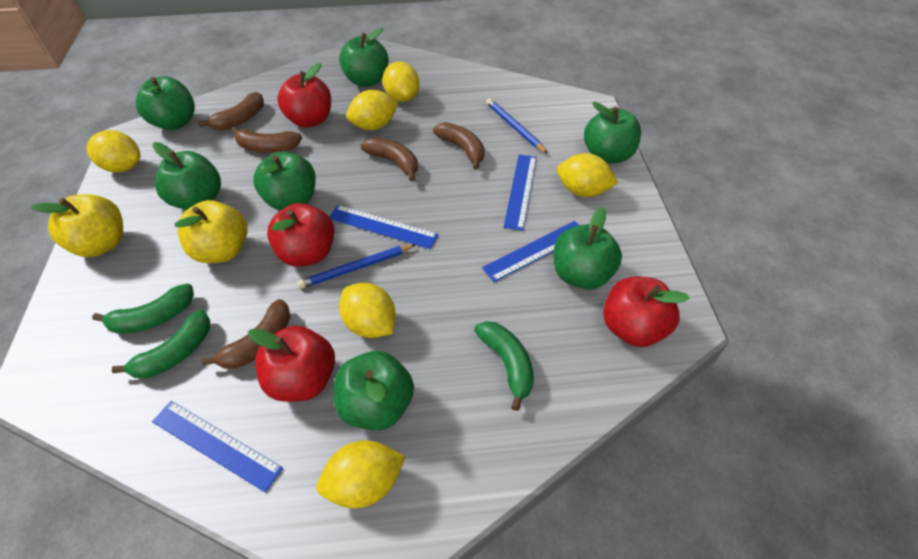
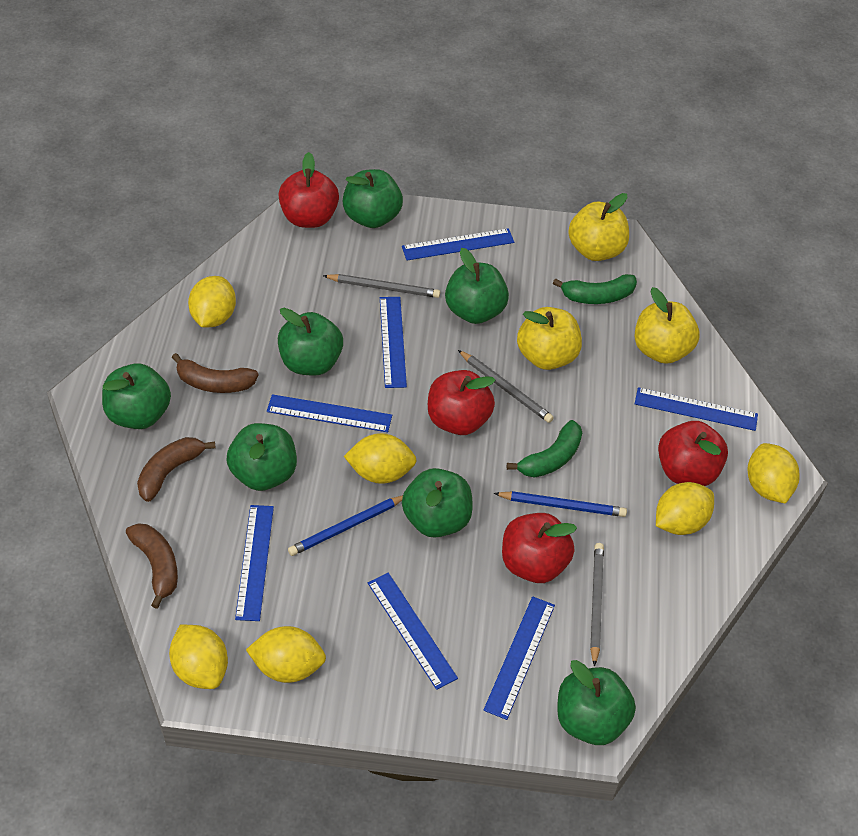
blue ruler: 4 -> 7
brown banana: 5 -> 3
green banana: 3 -> 2
grey pencil: 0 -> 3
yellow apple: 2 -> 3

